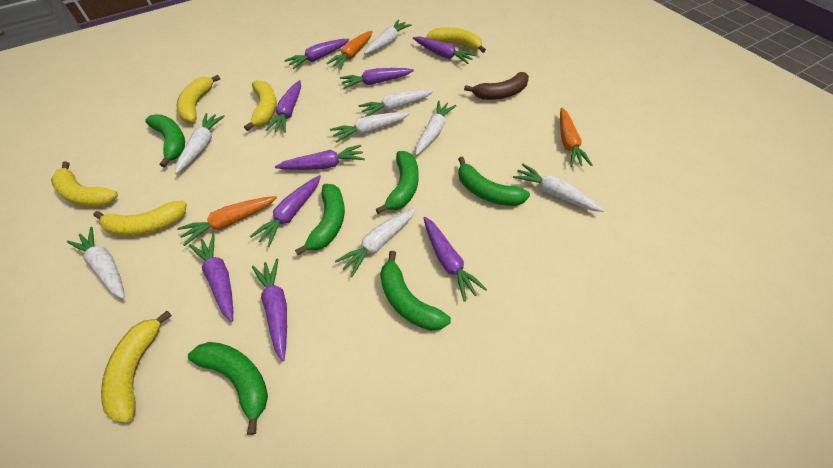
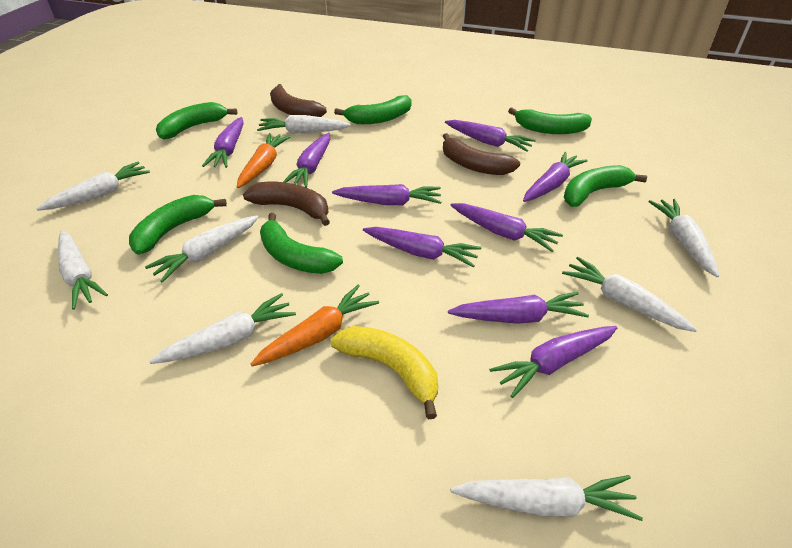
brown banana: 1 -> 3
orange carrot: 3 -> 2
yellow banana: 6 -> 1

